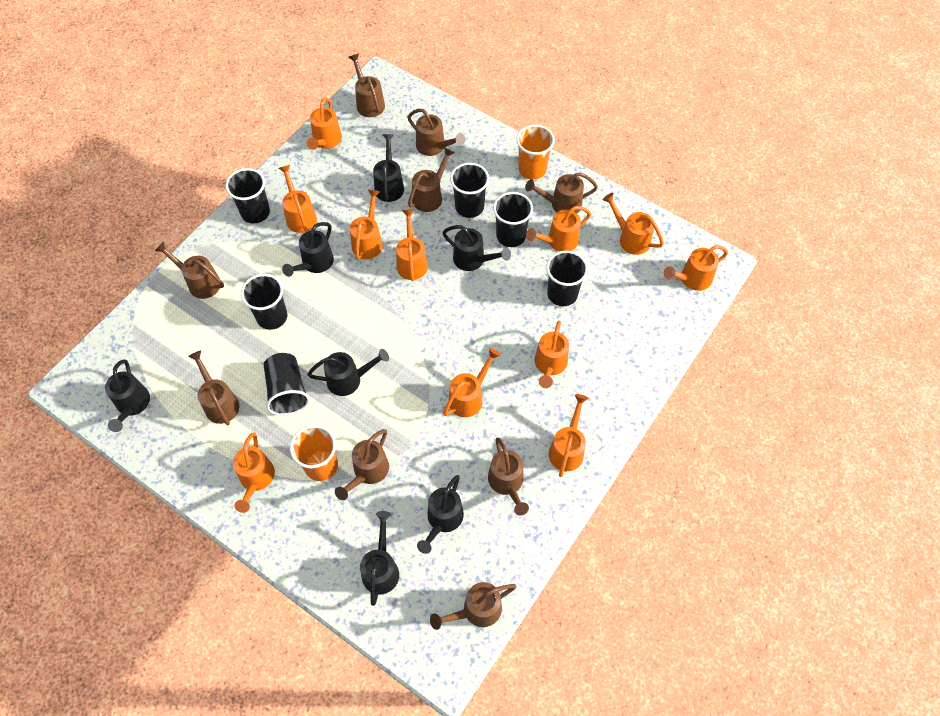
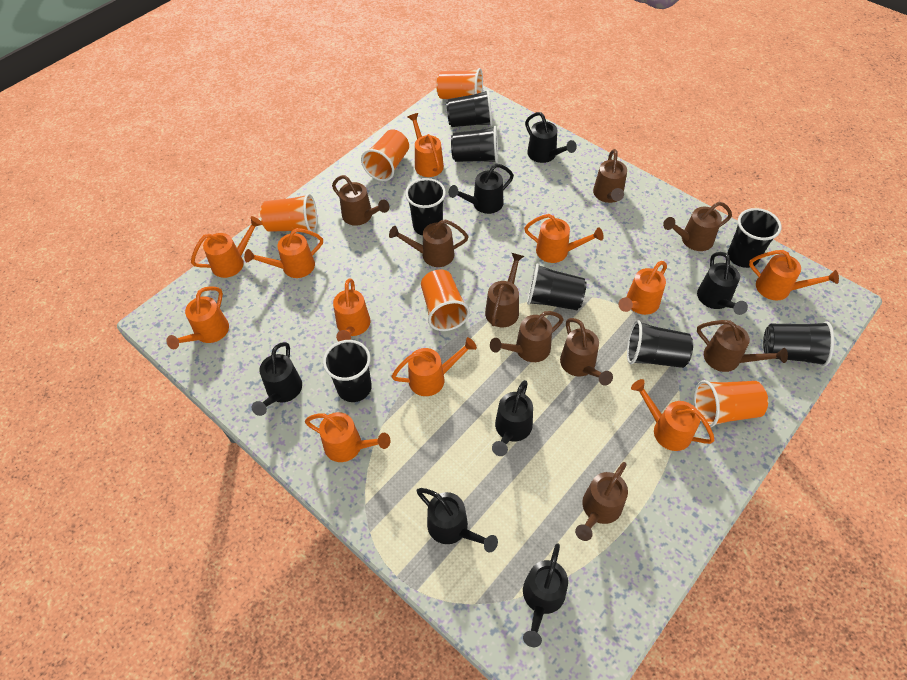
black cup: 6 -> 8
orange cup: 2 -> 5

